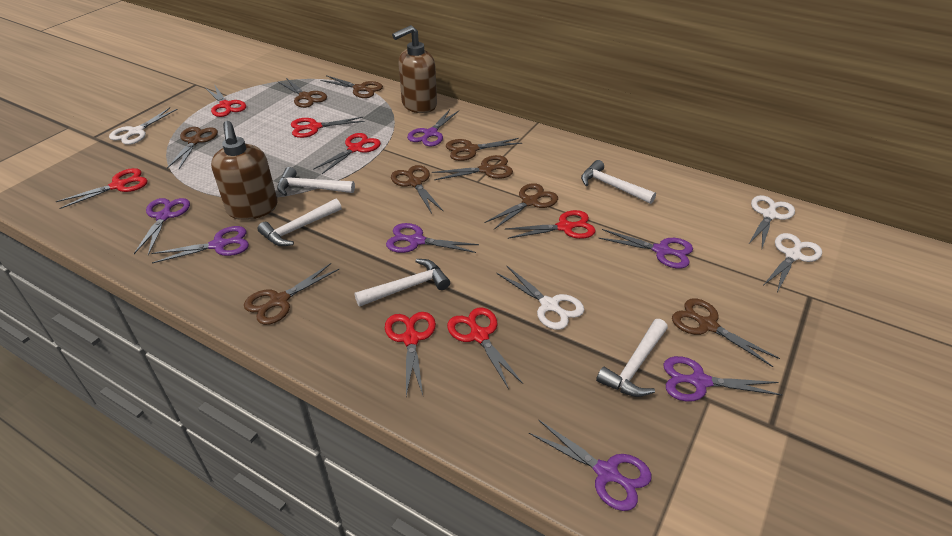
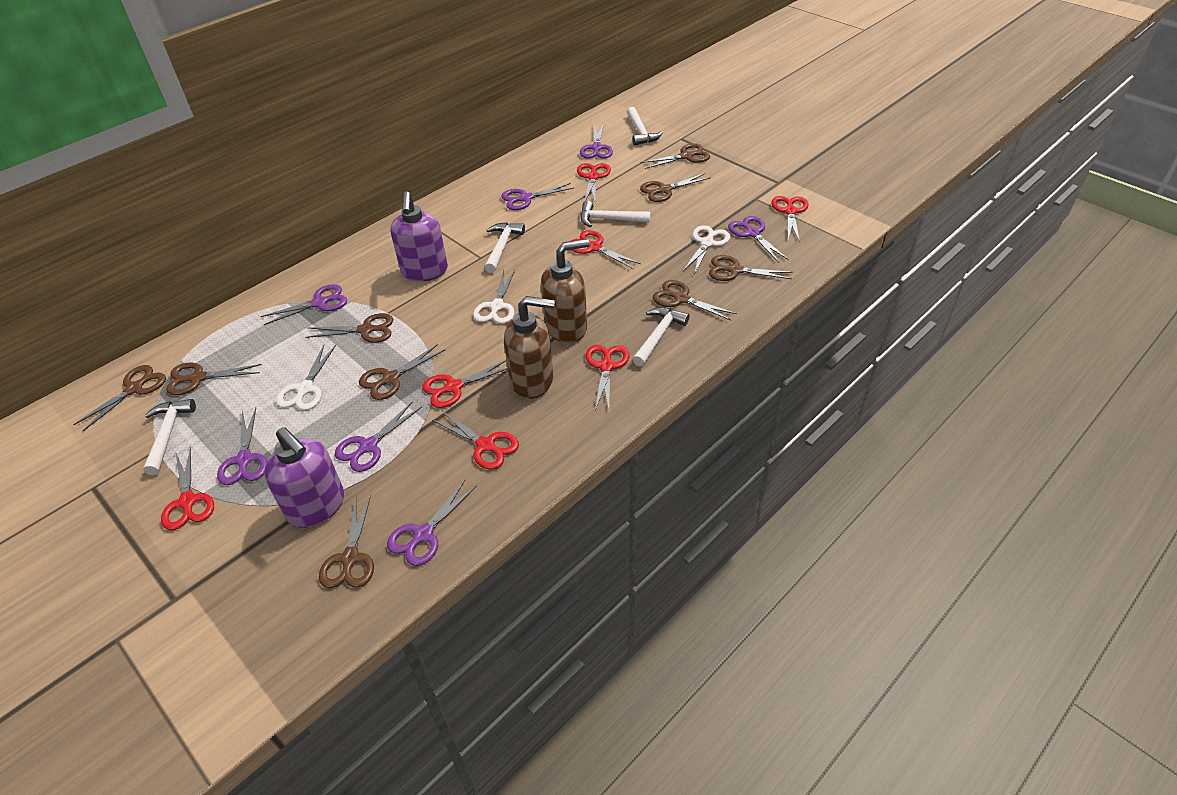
purple soap dispenser: 0 -> 2
white scissors: 4 -> 3

